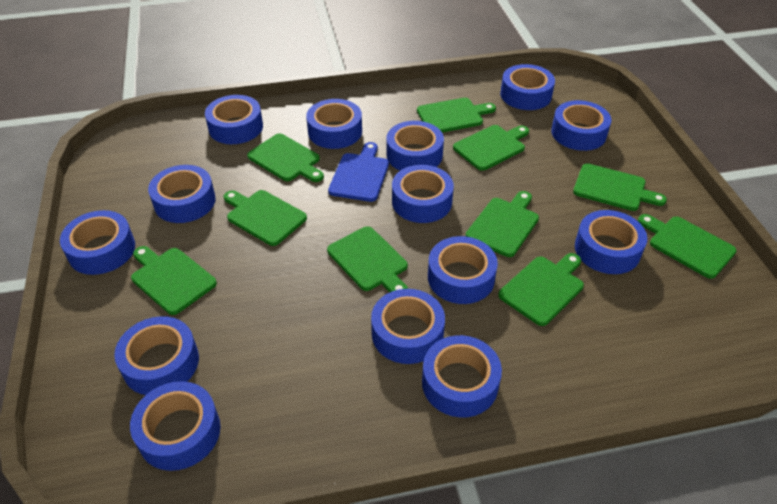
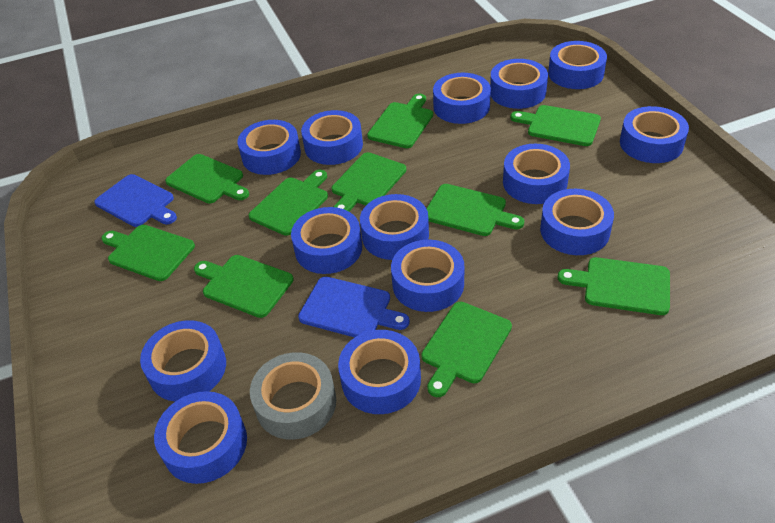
blue cutting board: 1 -> 2
grey tape: 0 -> 1

